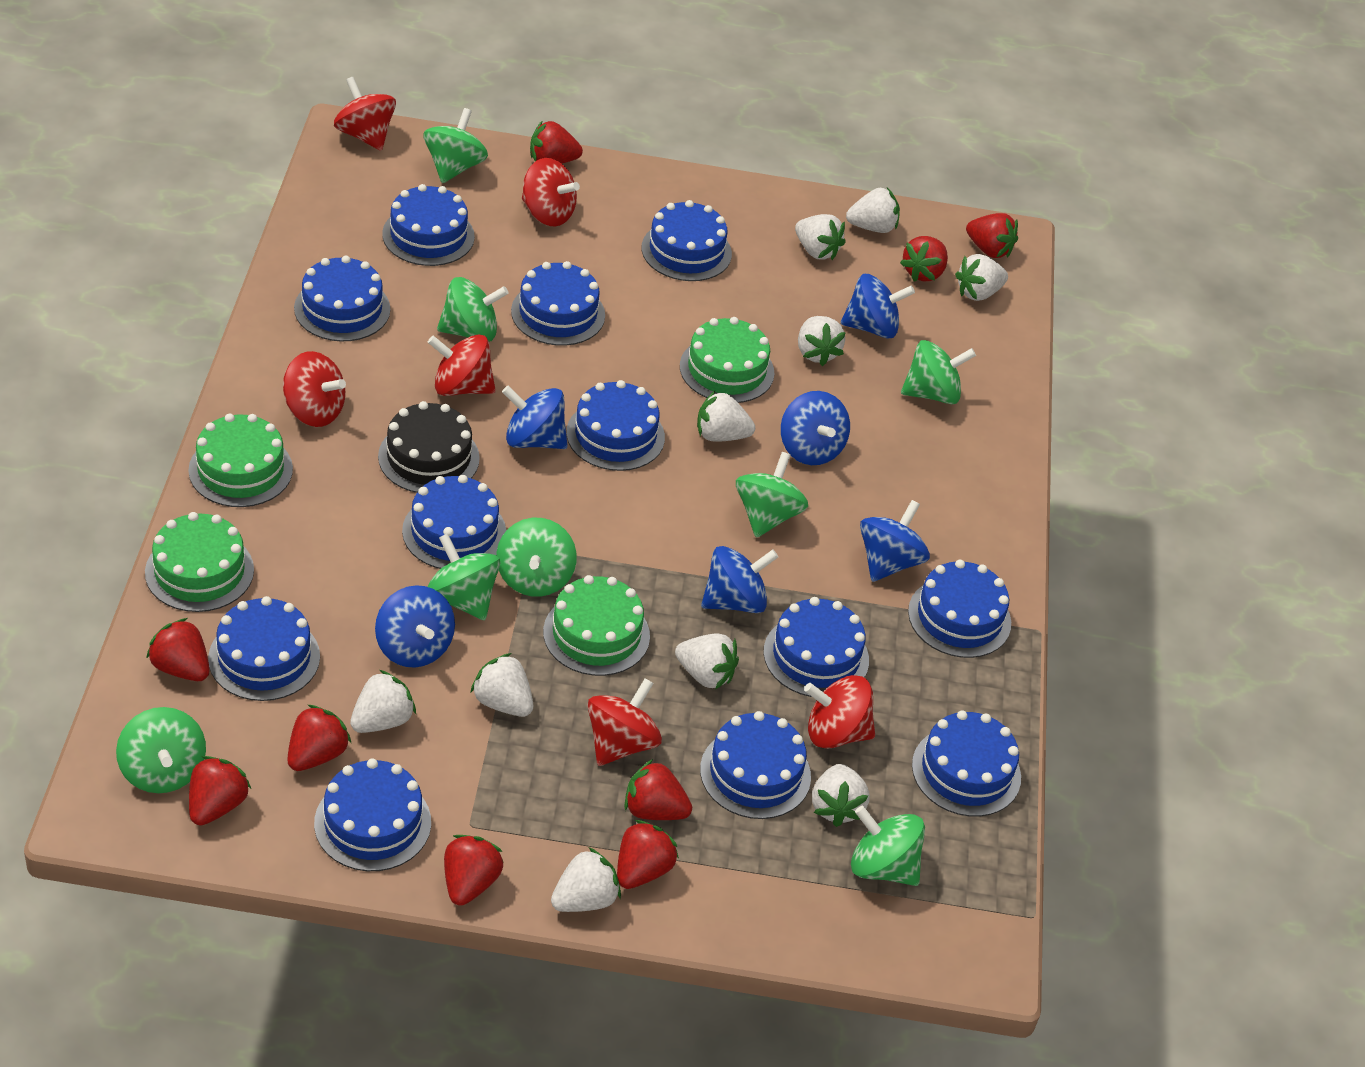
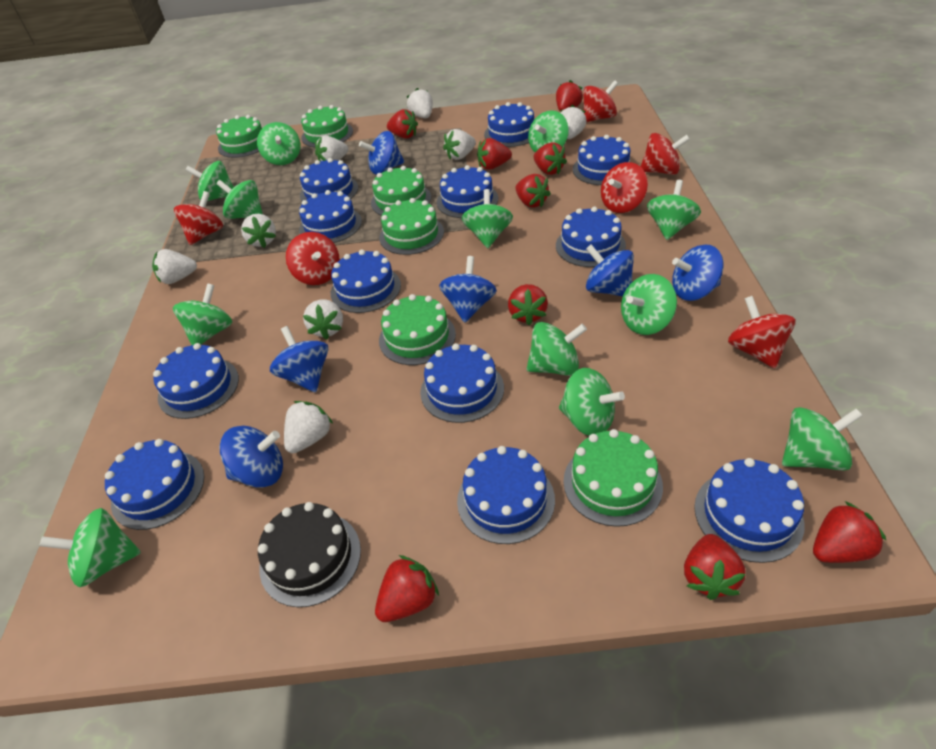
green cake: 4 -> 6
green spinning top: 8 -> 12
white strawberry: 10 -> 8

